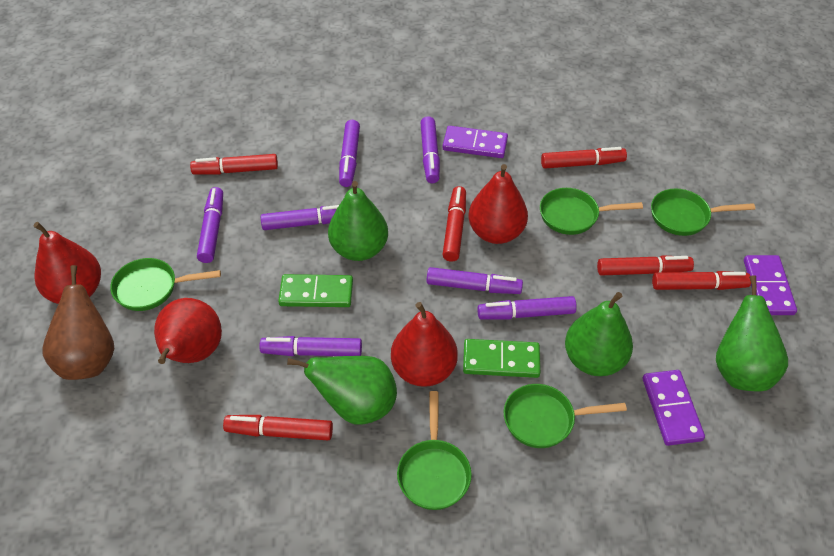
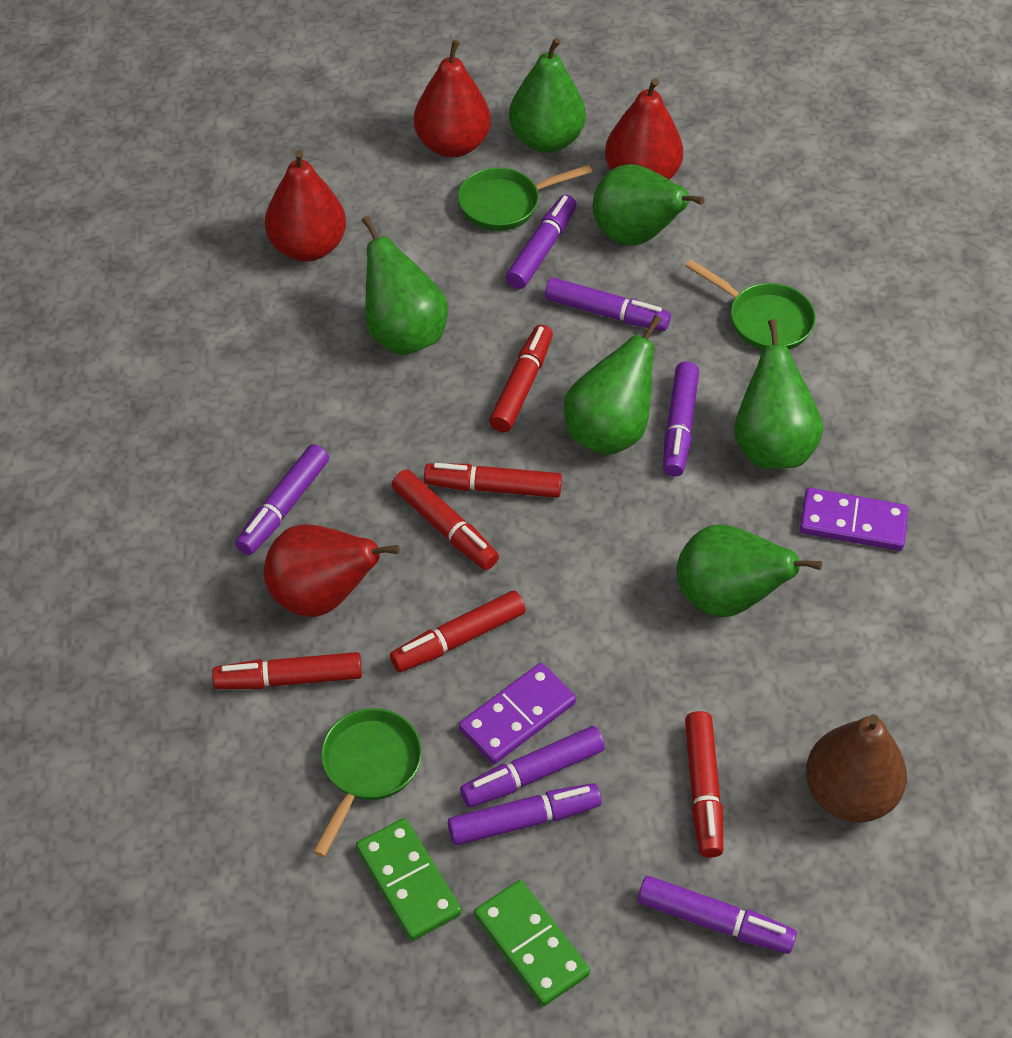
green pan: 5 -> 3
green pear: 4 -> 6
purple domino: 3 -> 2

